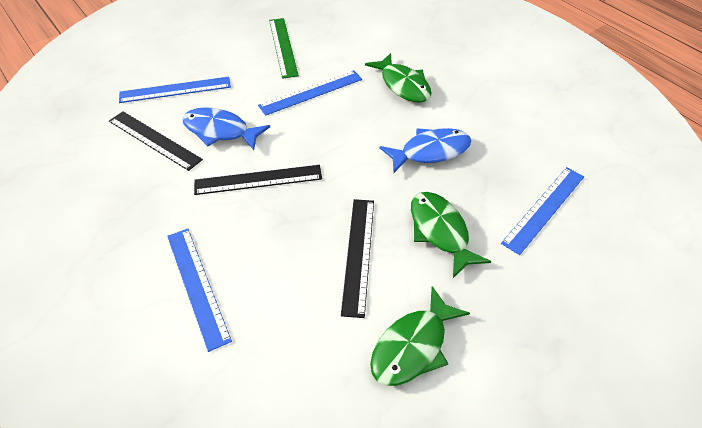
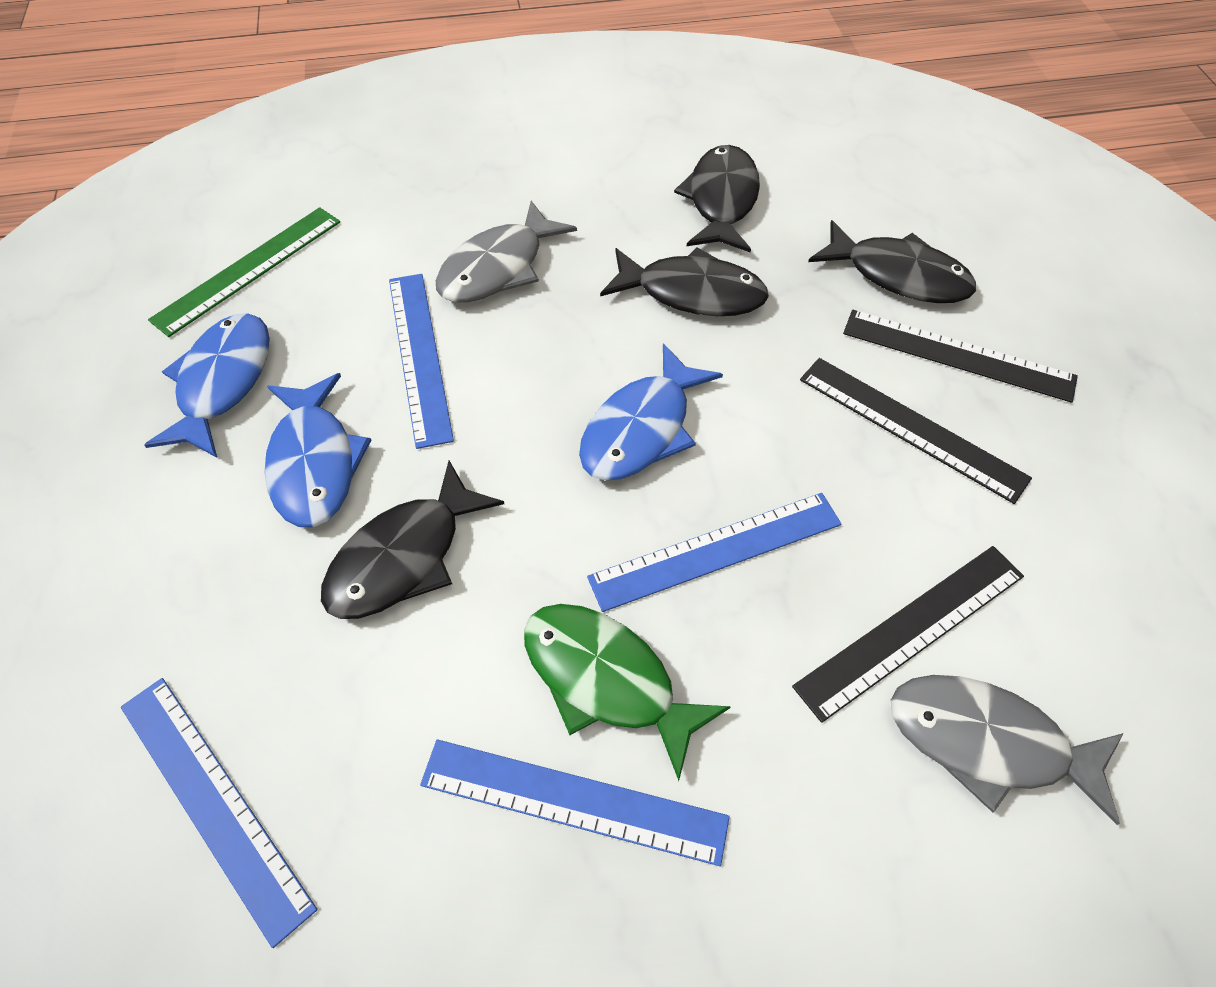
black fish: 0 -> 4
blue fish: 2 -> 3
green fish: 3 -> 1
grey fish: 0 -> 2

